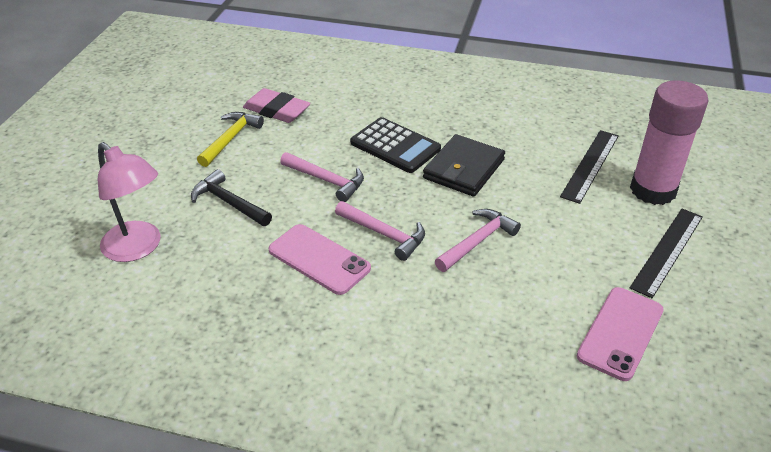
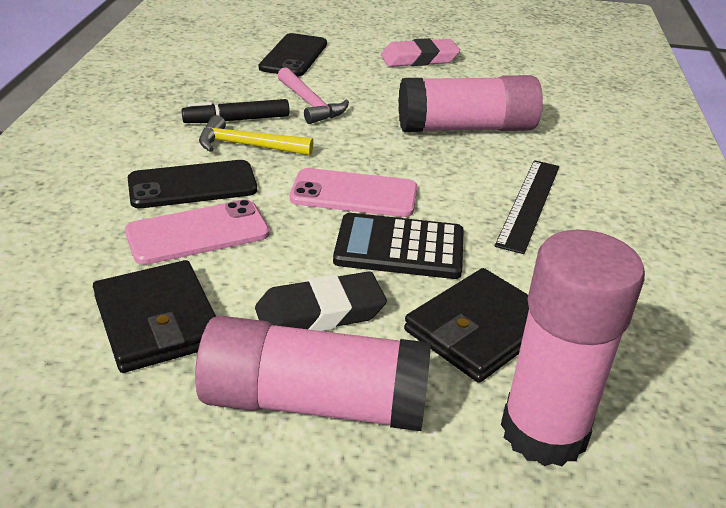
black eraser: 0 -> 1
black hammer: 1 -> 0
black marker: 0 -> 1
black phone: 0 -> 2
black ruler: 2 -> 1
black wallet: 1 -> 2
pink glue stick: 1 -> 3
pink hammer: 3 -> 1
pink lamp: 1 -> 0

